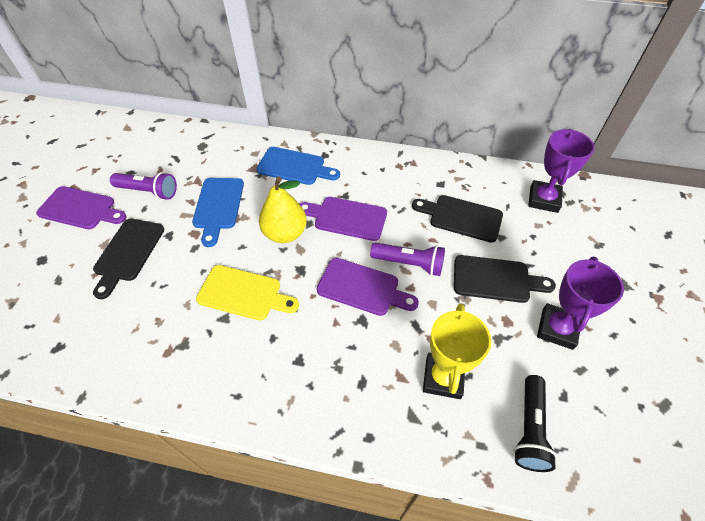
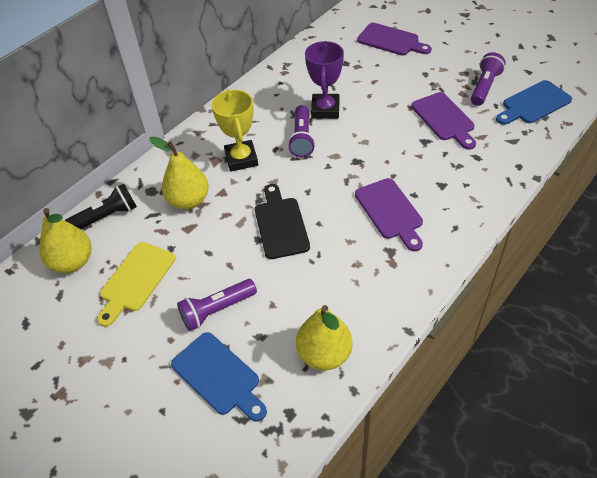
black cutting board: 3 -> 1
purple flashlight: 2 -> 3
purple trophy: 2 -> 1
yellow pear: 1 -> 3

